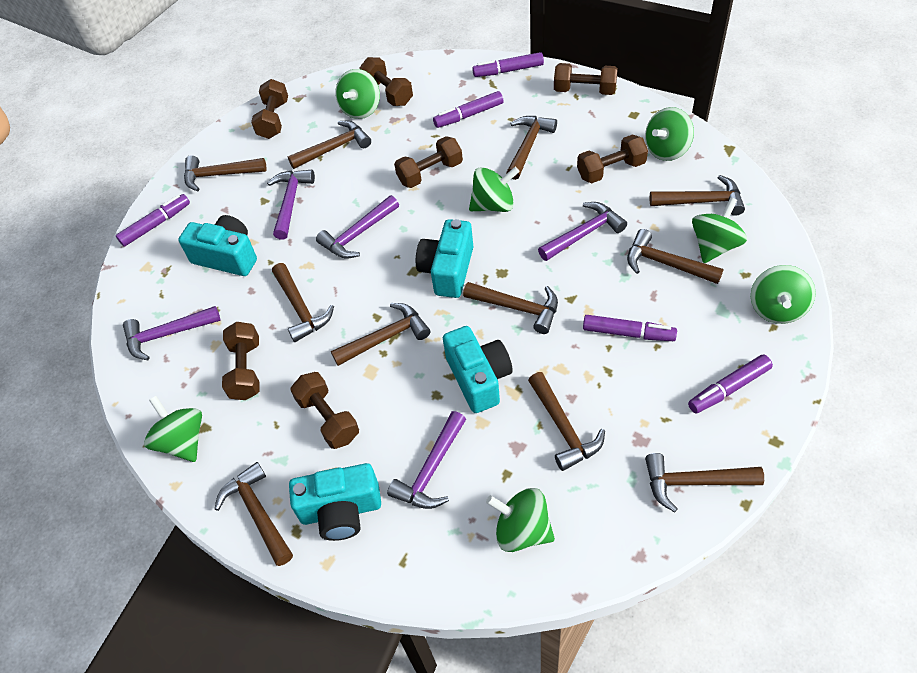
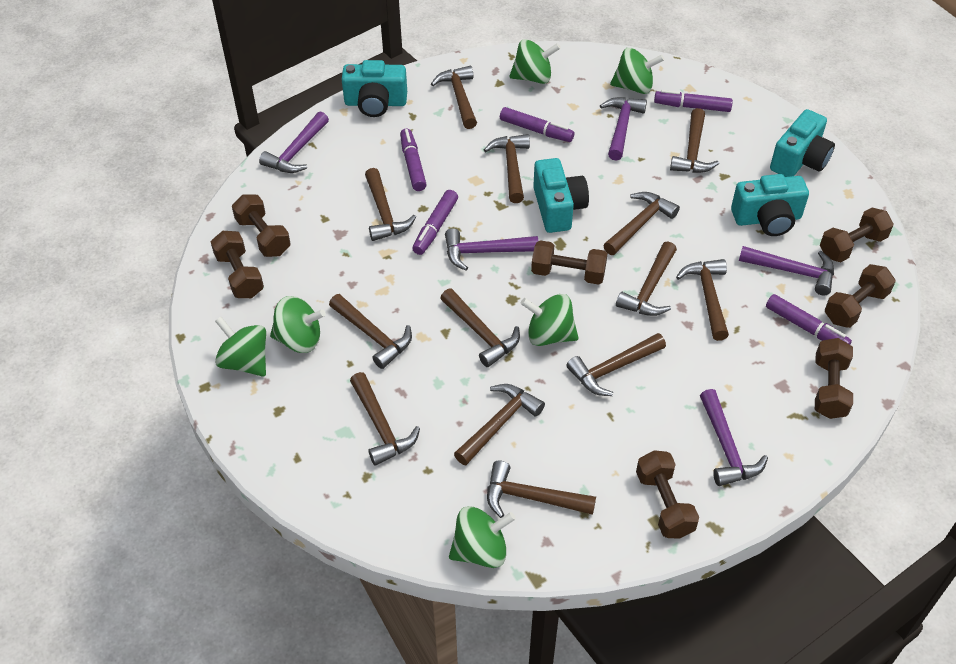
brown hammer: 11 -> 13
green spinning top: 7 -> 6

